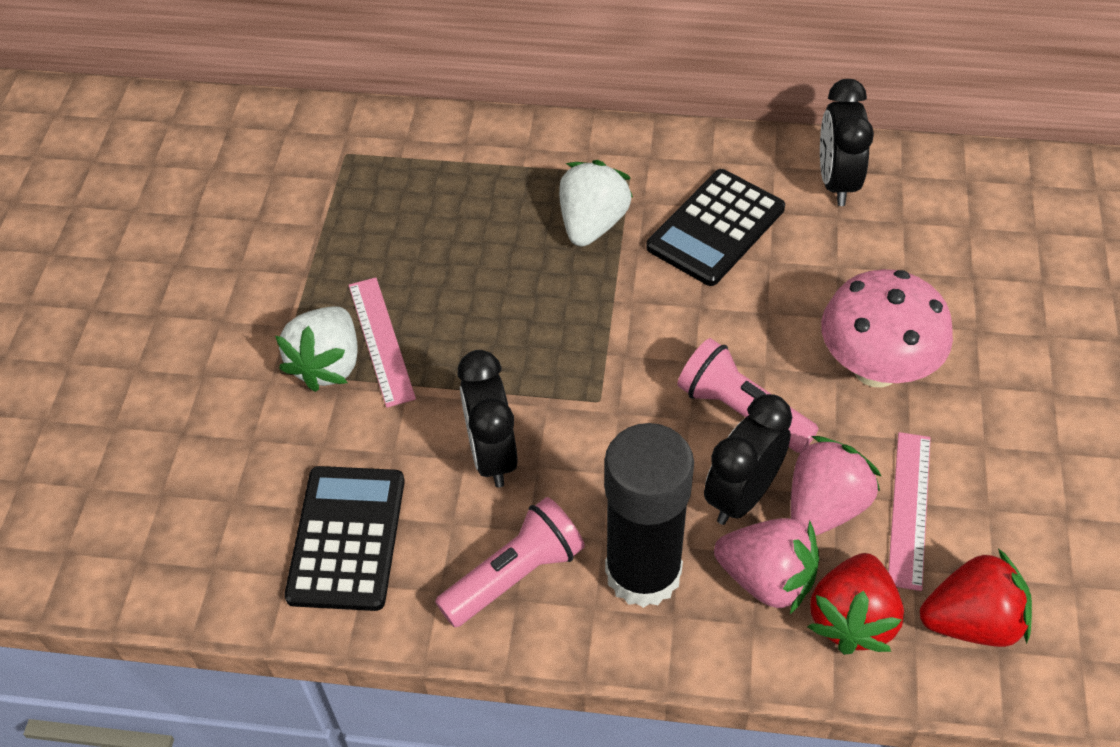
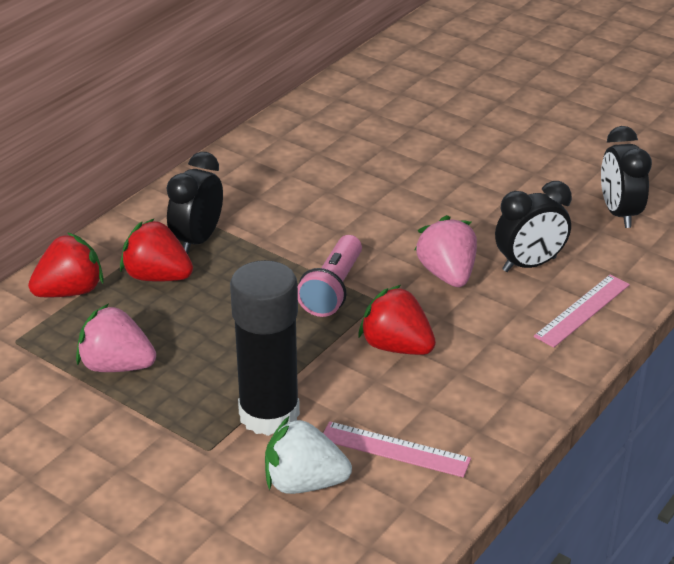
black calculator: 2 -> 0
pink flashlight: 2 -> 1
pink mushroom: 1 -> 0
red strawberry: 2 -> 3
white strawberry: 2 -> 1

